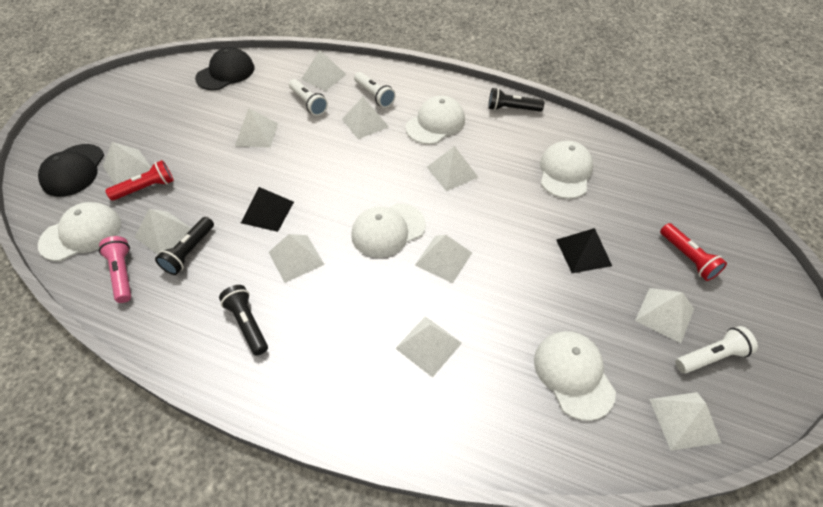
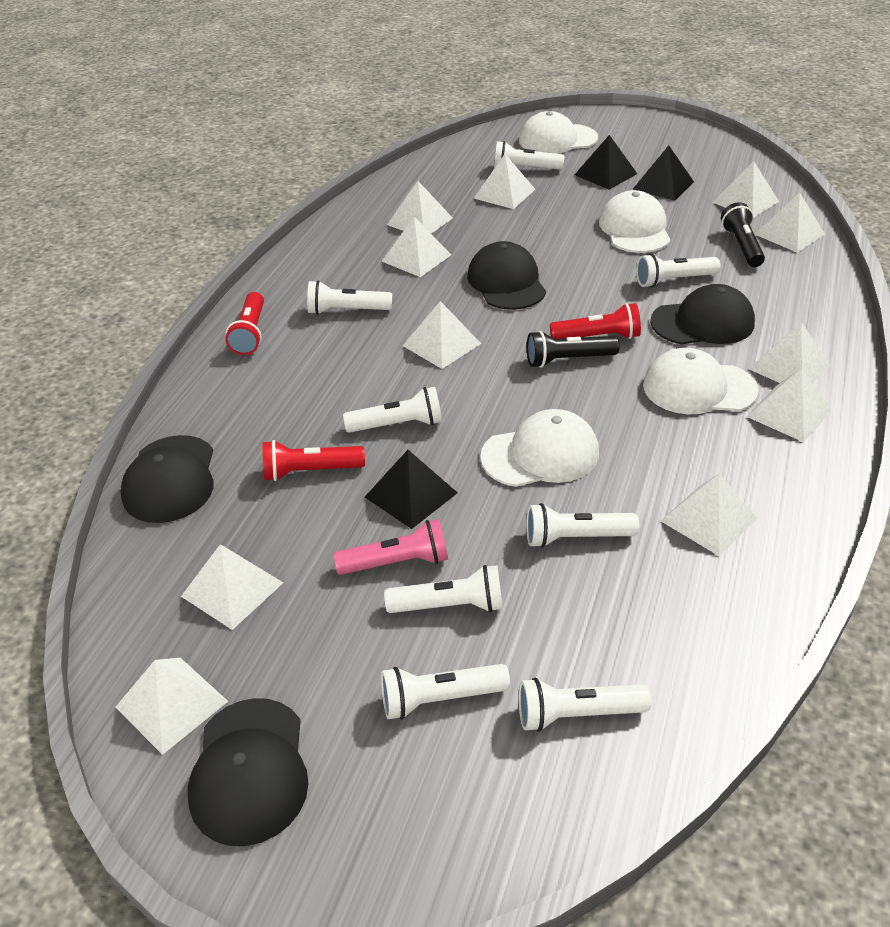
black cap: 2 -> 4
black flashlight: 3 -> 2
black pyramid: 2 -> 3
red flashlight: 2 -> 3
white cap: 5 -> 4
white flashlight: 3 -> 8

